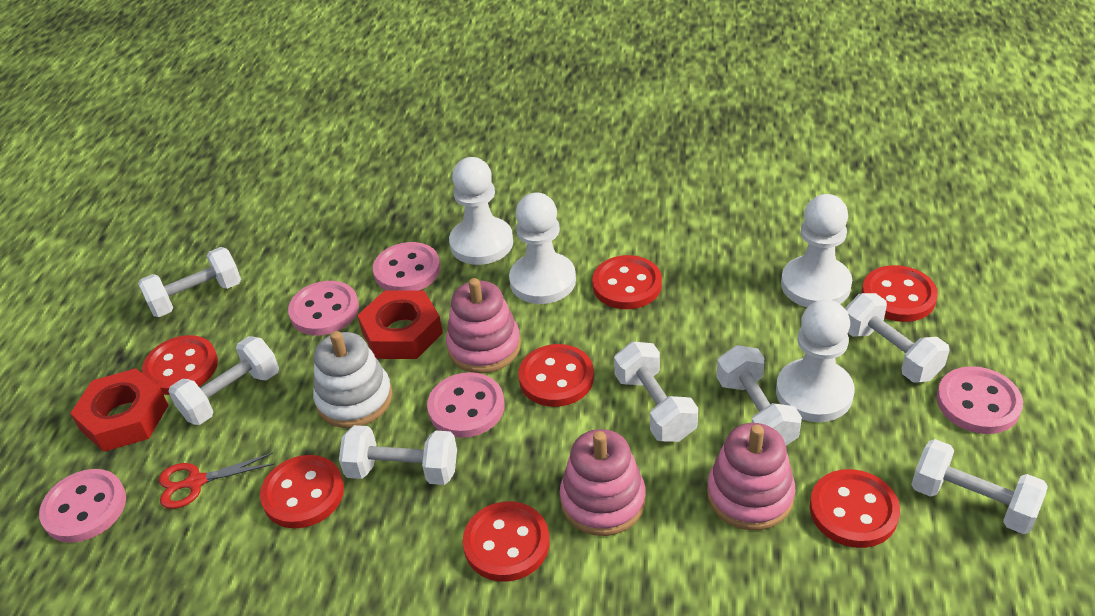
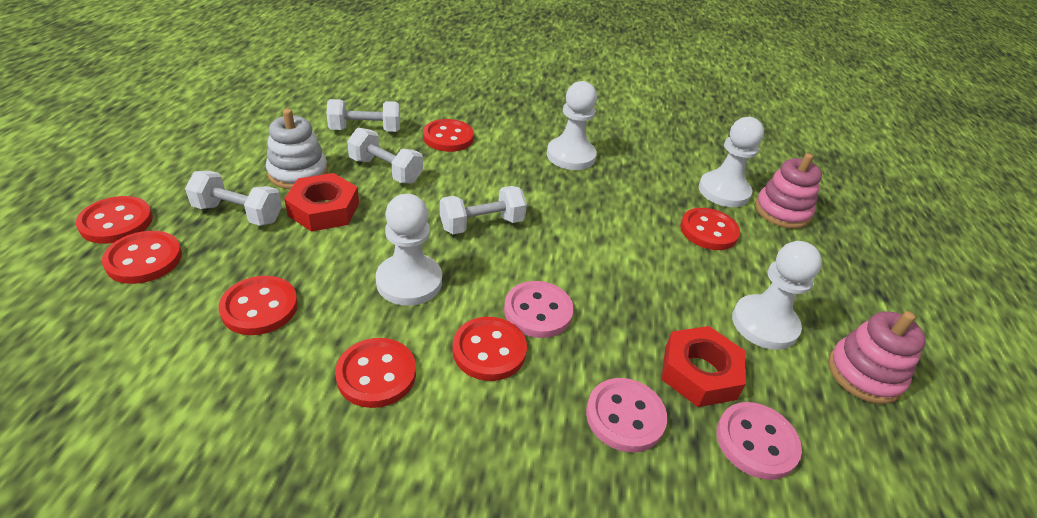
pink button: 5 -> 3
pink stacking toy: 3 -> 2
red scissors: 1 -> 0
white dumbbell: 7 -> 4

